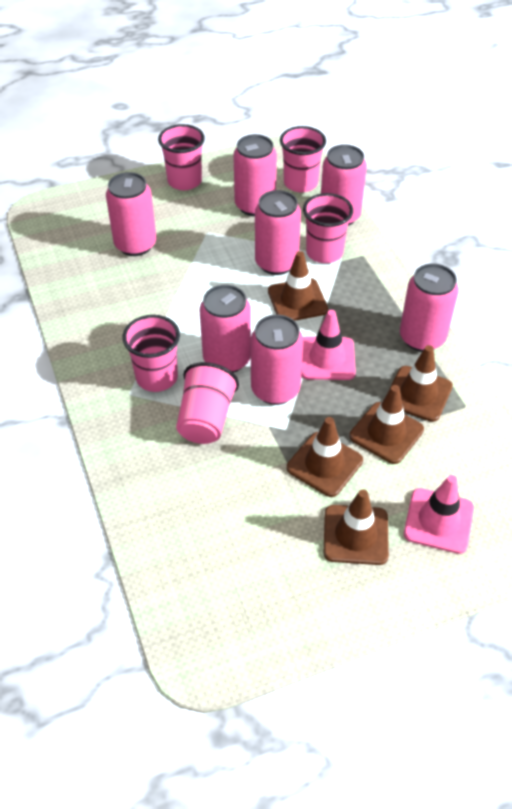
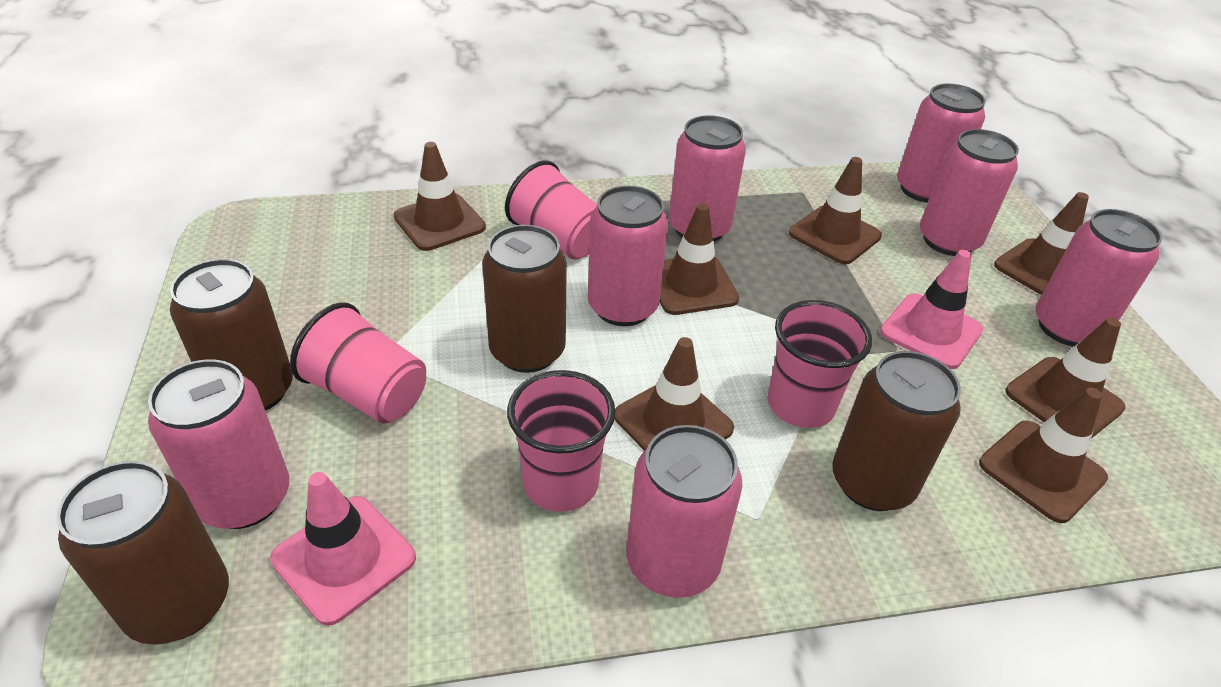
brown can: 0 -> 4
brown traffic cone: 5 -> 7
pink cup: 5 -> 4

